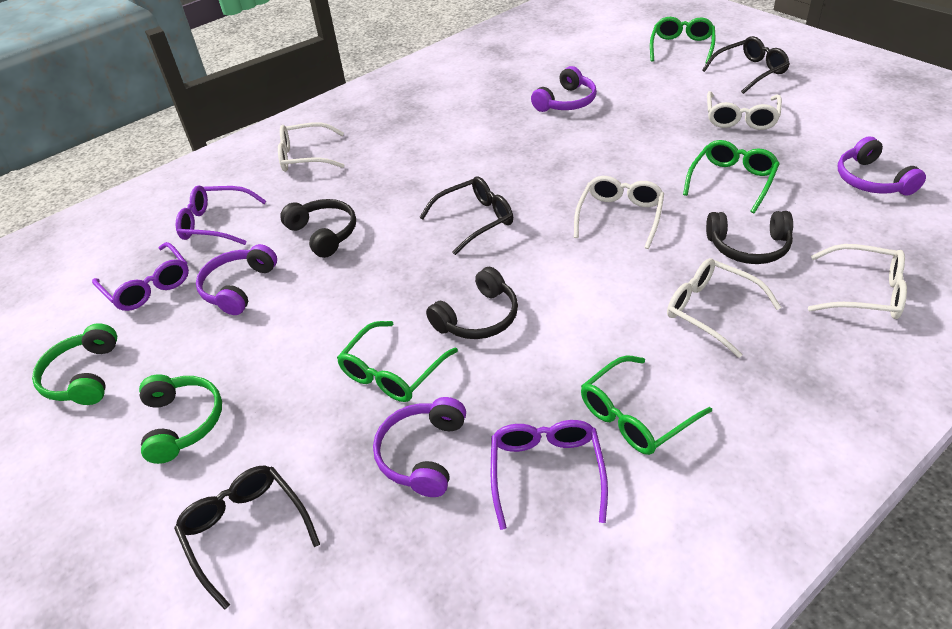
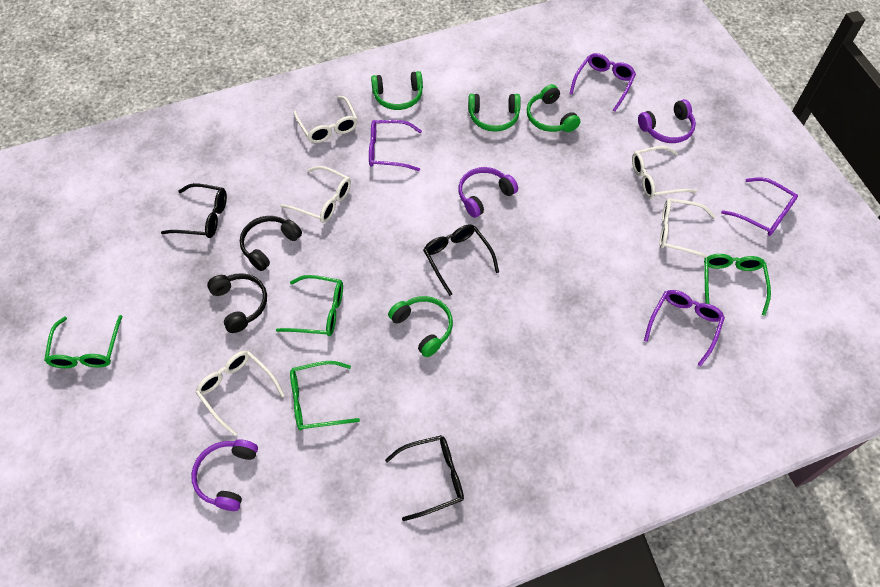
black headphones: 3 -> 2
green headphones: 2 -> 4
purple glasses: 3 -> 4
purple headphones: 4 -> 3

